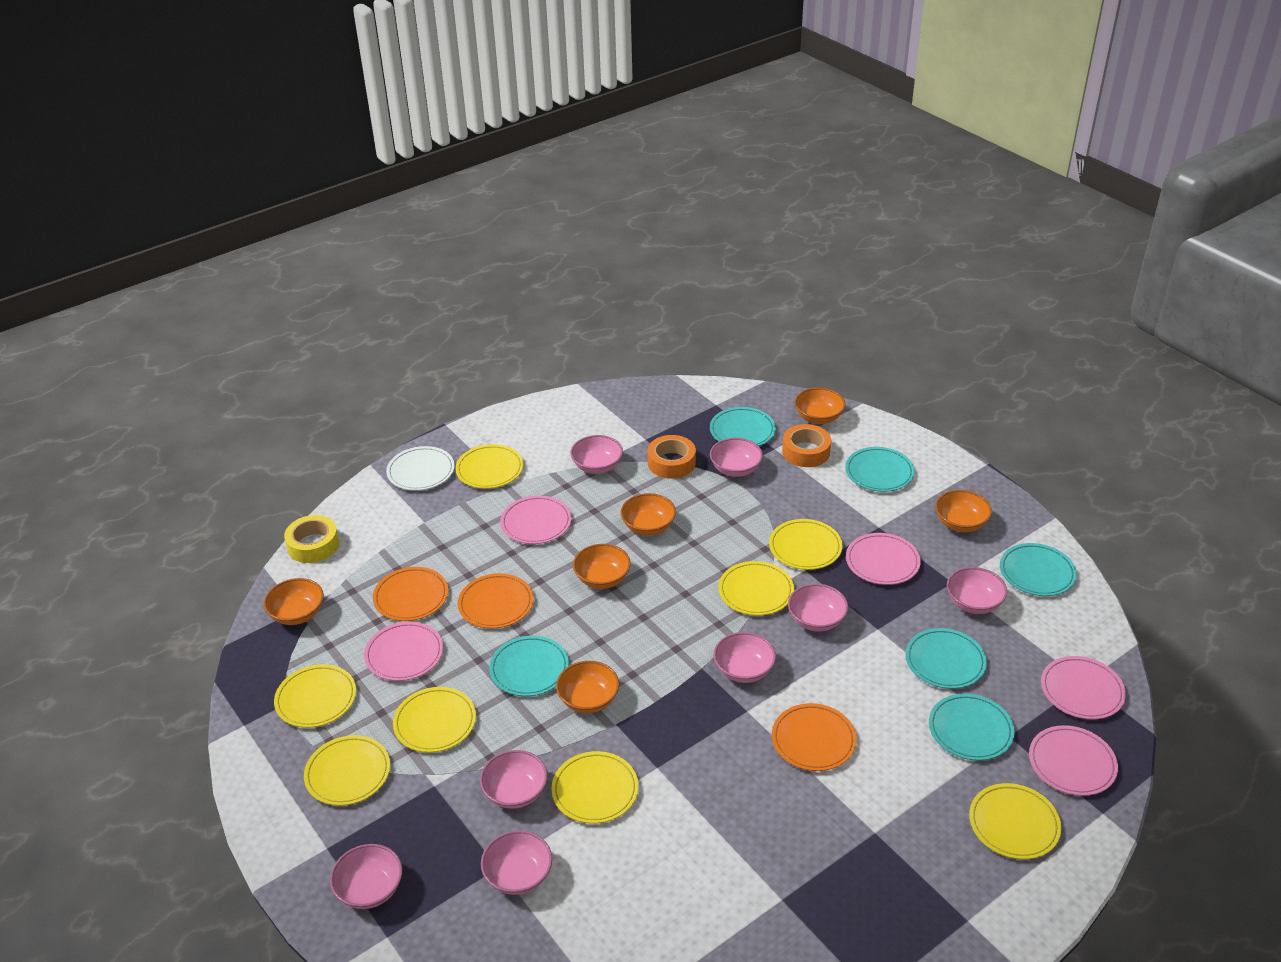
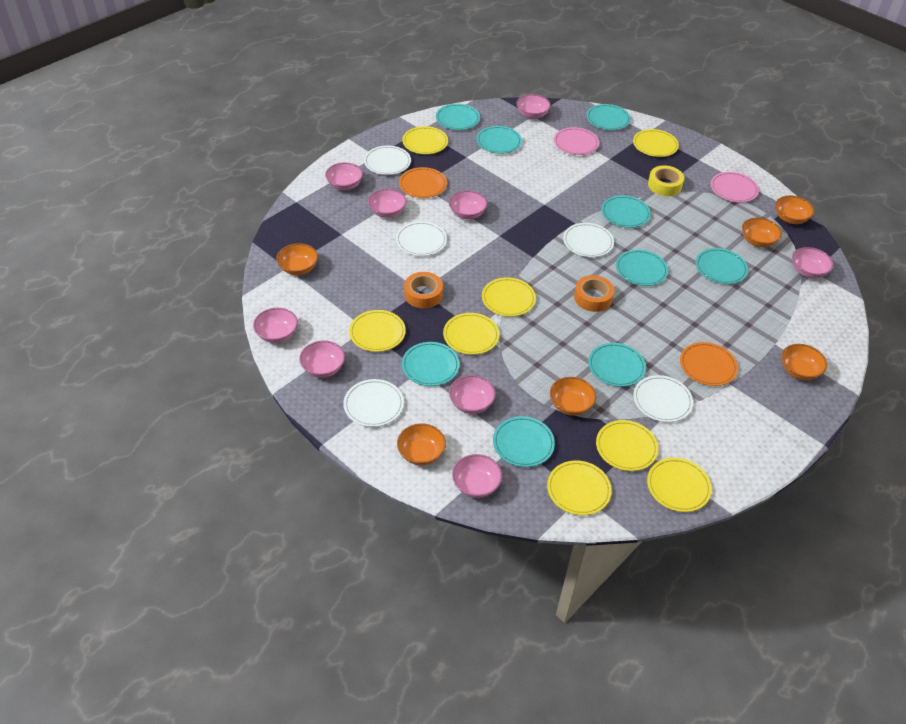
orange plate: 3 -> 2
pink bowl: 8 -> 9
pink plate: 5 -> 2
turquoise plate: 6 -> 9
white plate: 1 -> 5

